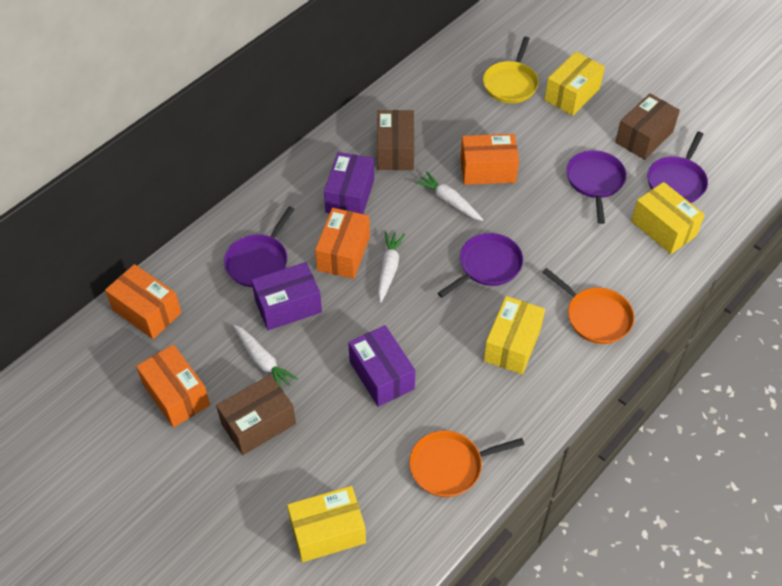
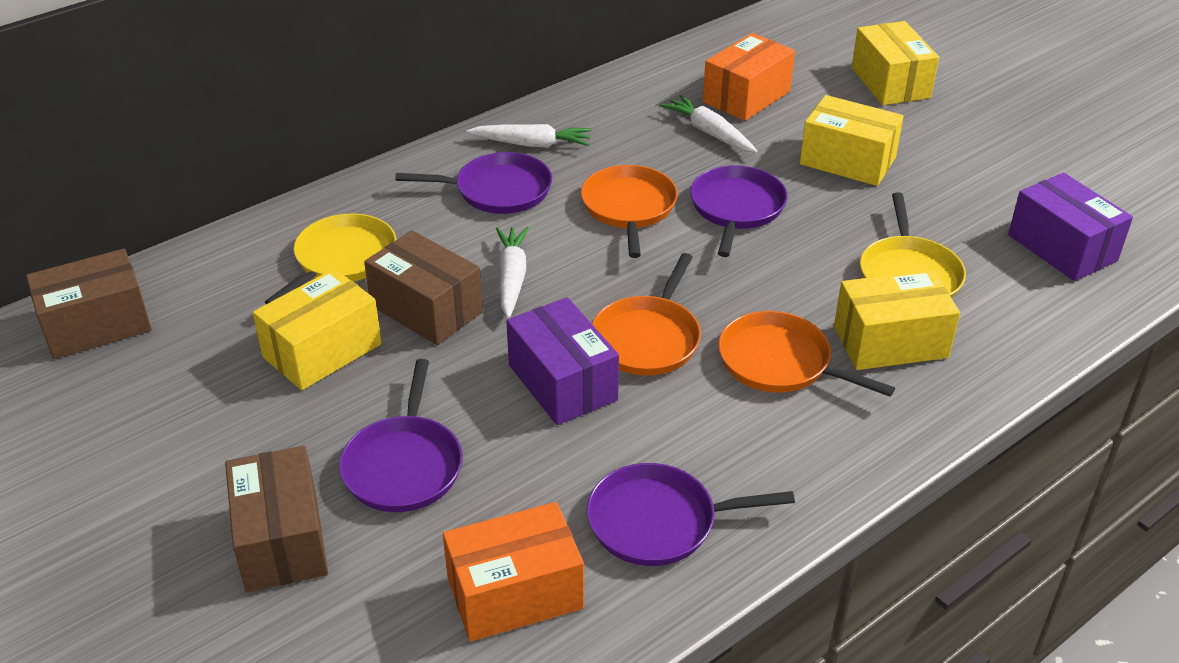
orange box: 4 -> 2
orange pan: 2 -> 3
purple box: 3 -> 2
yellow pan: 1 -> 2

